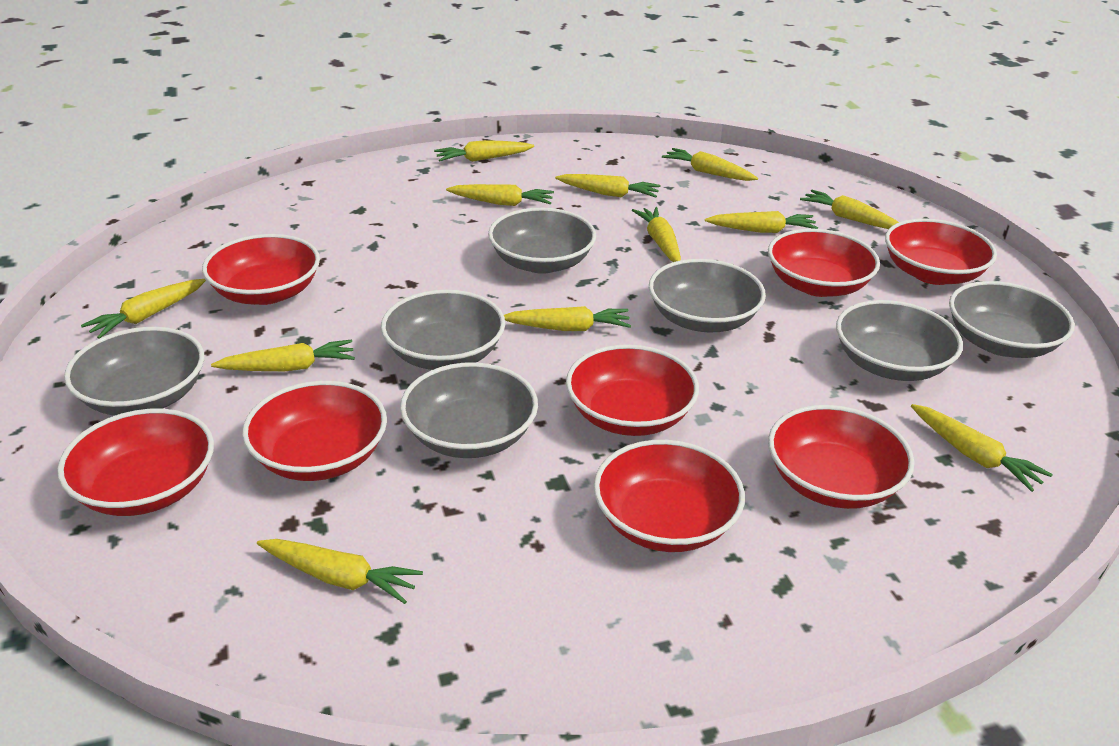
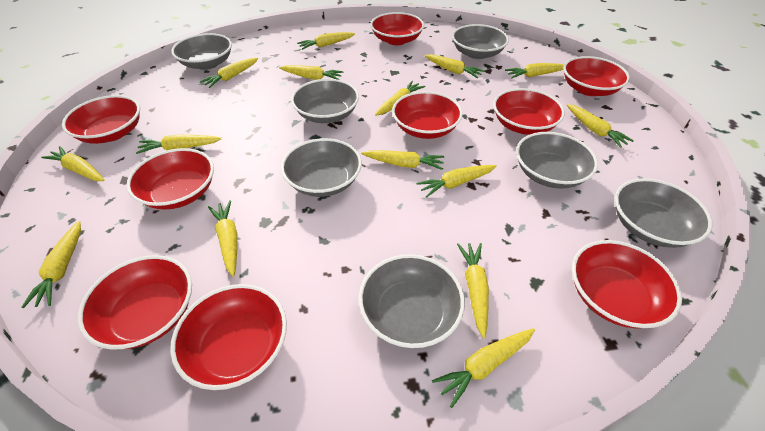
red bowl: 8 -> 9
yellow carrot: 12 -> 15

